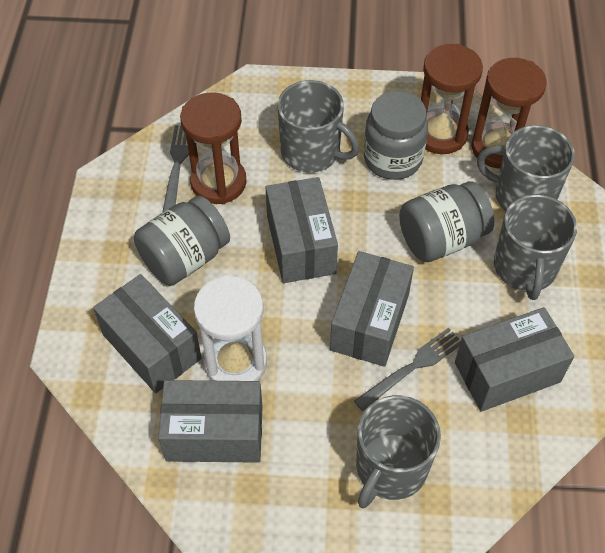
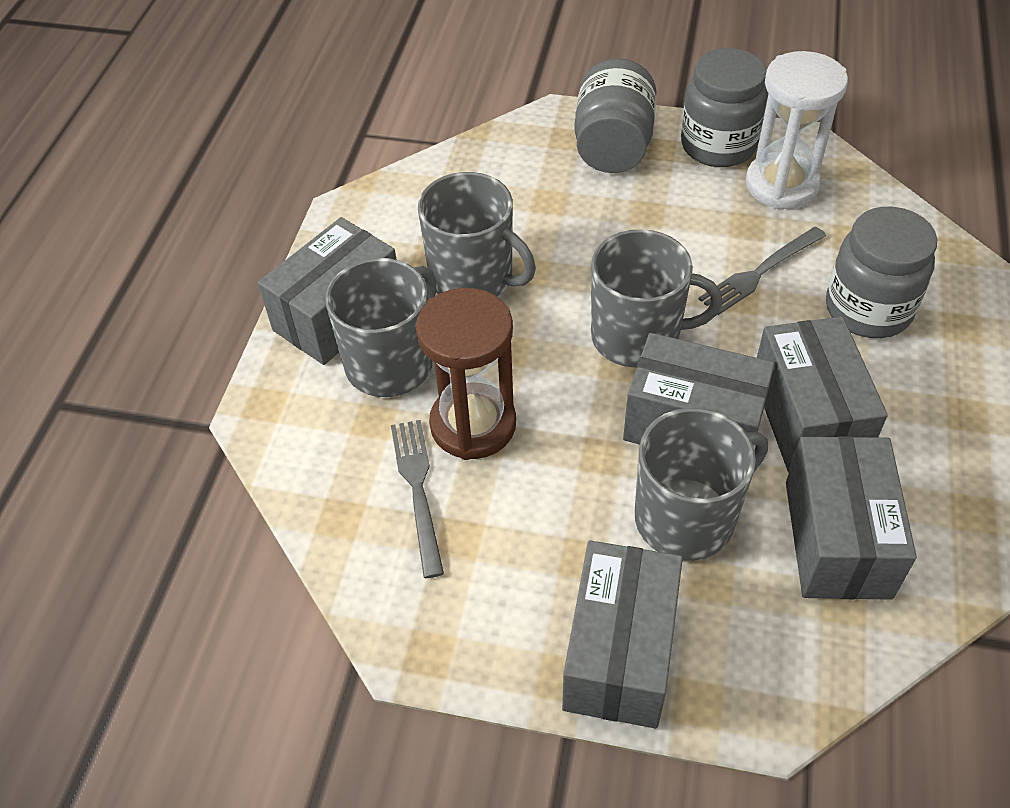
brown hourglass: 3 -> 1

